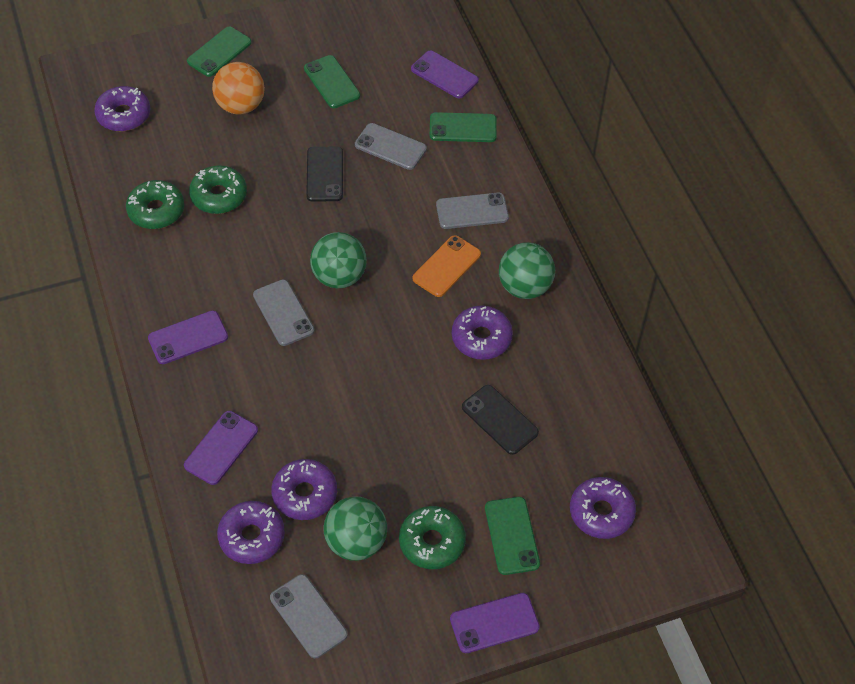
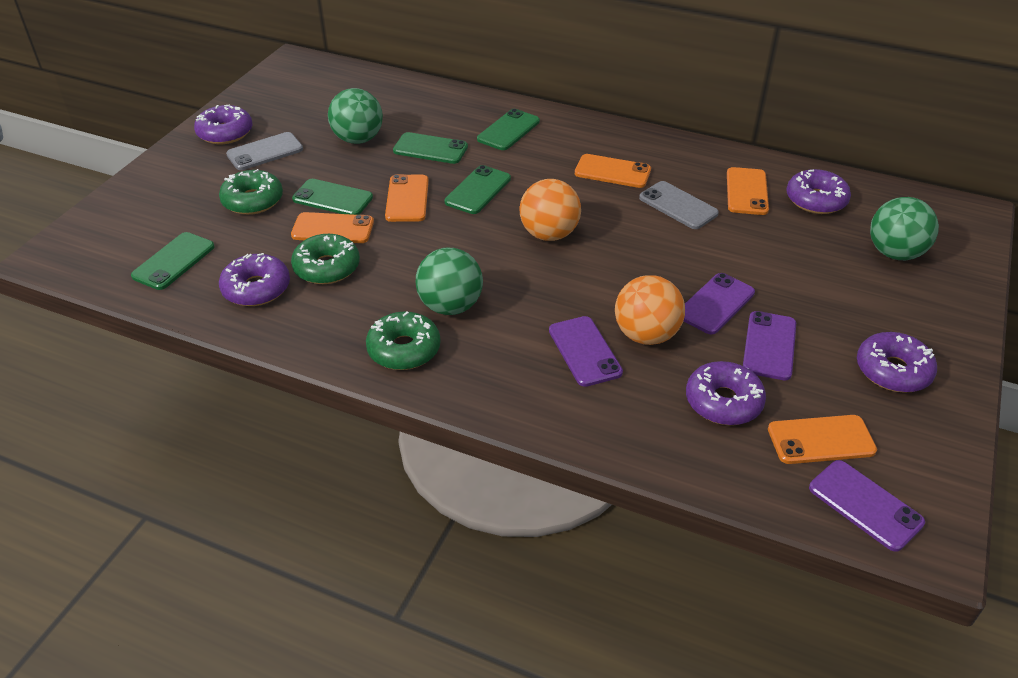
black phone: 2 -> 0
green phone: 4 -> 5
grey phone: 4 -> 2
orange ball: 1 -> 2
orange phone: 1 -> 5

